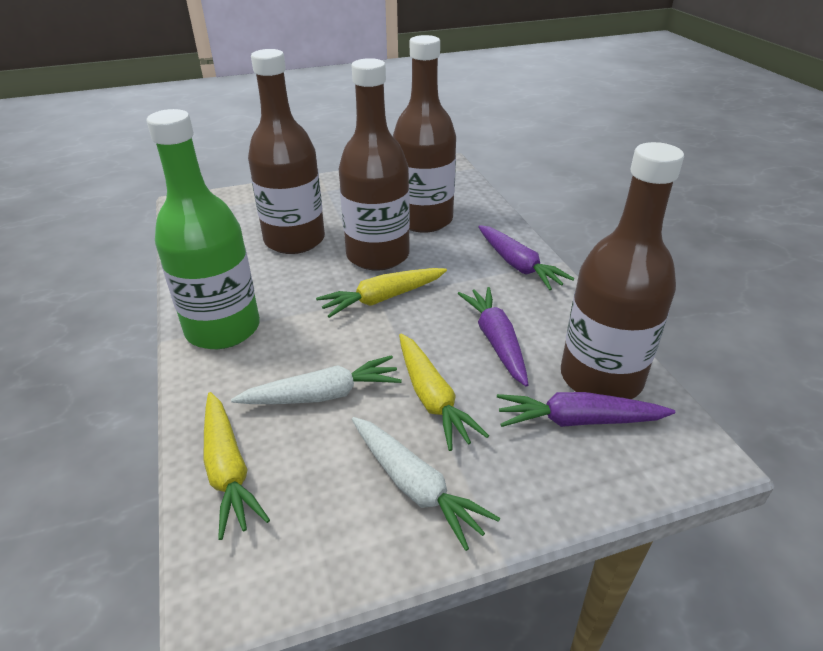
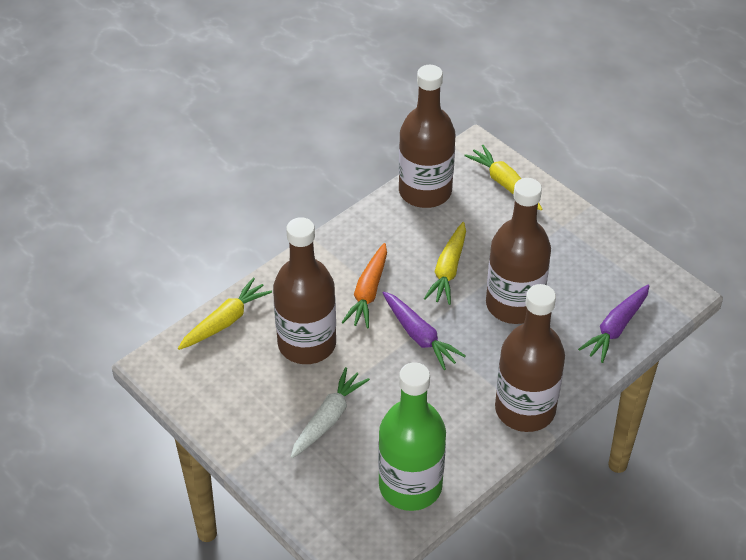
orange carrot: 0 -> 1
purple carrot: 3 -> 2
white carrot: 2 -> 1

